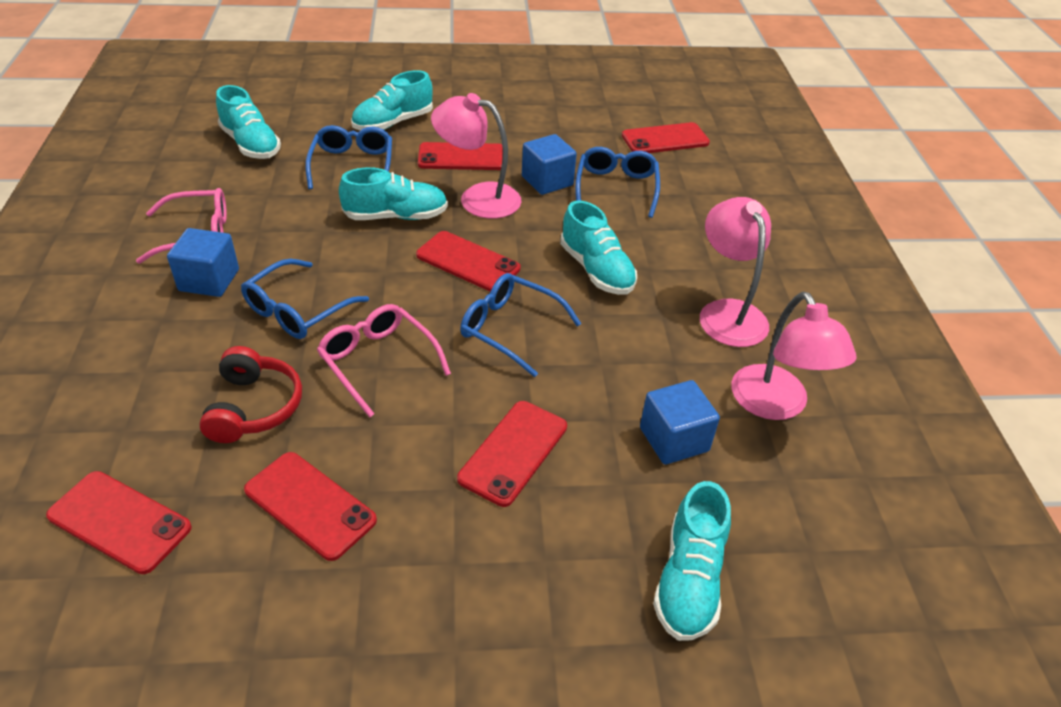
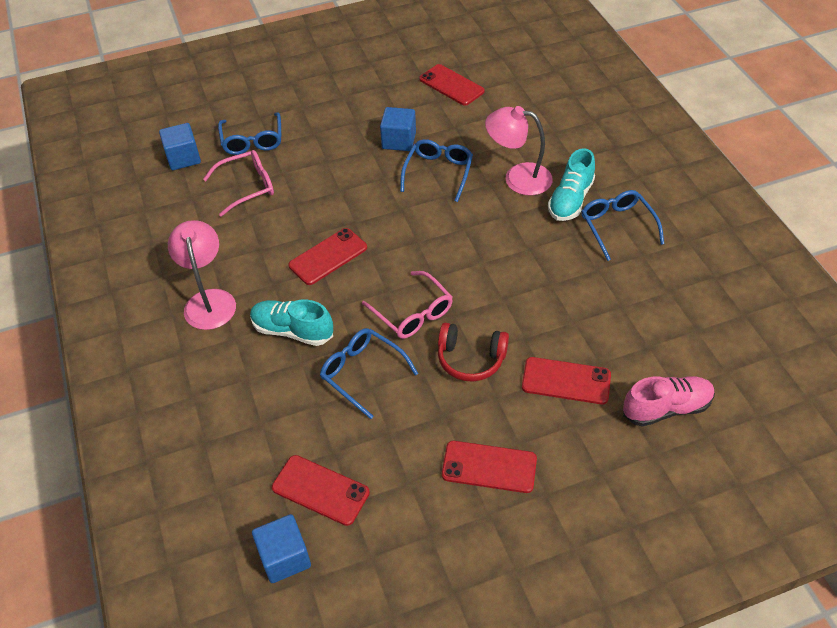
pink lamp: 3 -> 2
pink shoe: 0 -> 1
red phone: 6 -> 5
turquoise shoe: 5 -> 2

